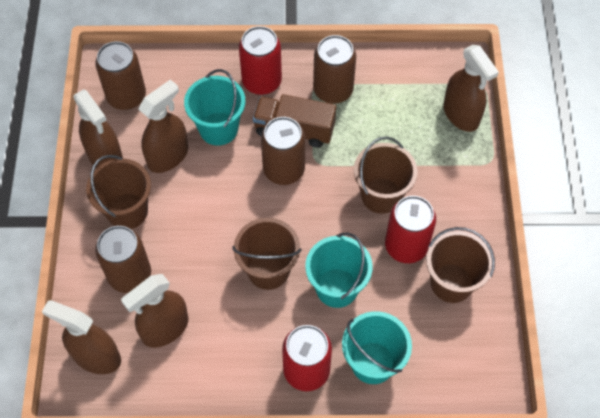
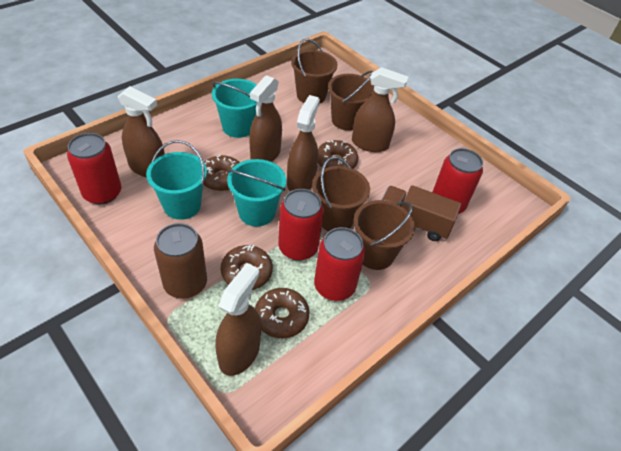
brown can: 4 -> 1
brown donut: 0 -> 4
red can: 3 -> 4

